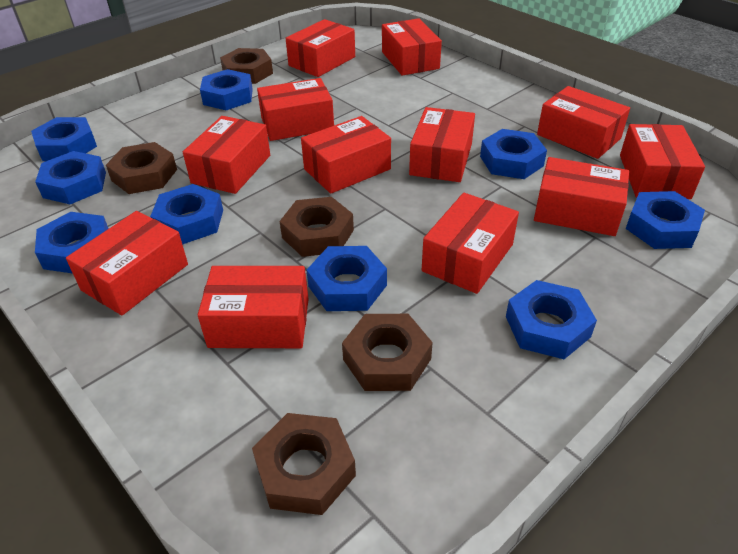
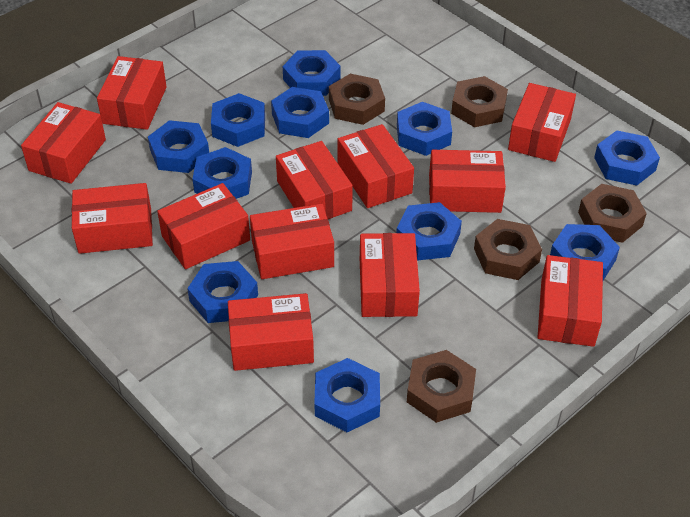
blue nut: 9 -> 11

